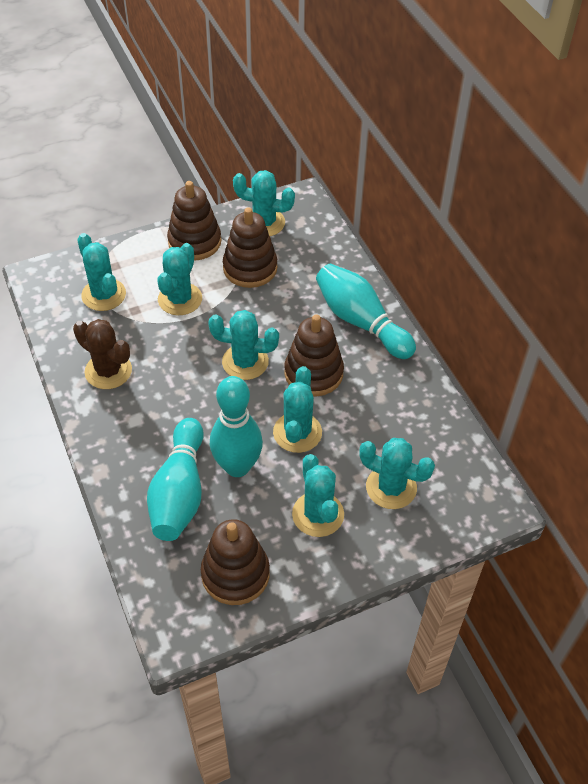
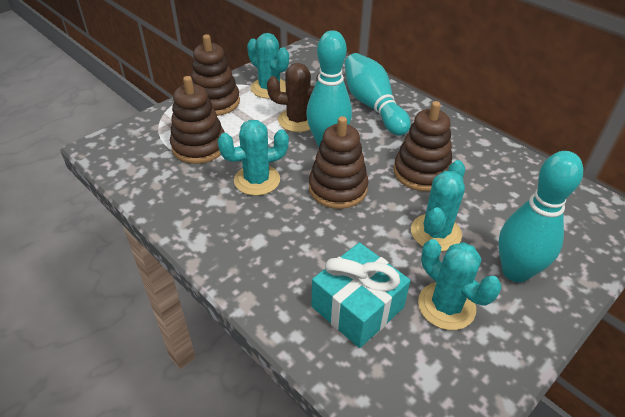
turquoise cactus: 7 -> 4
turquoise gift: 0 -> 1

